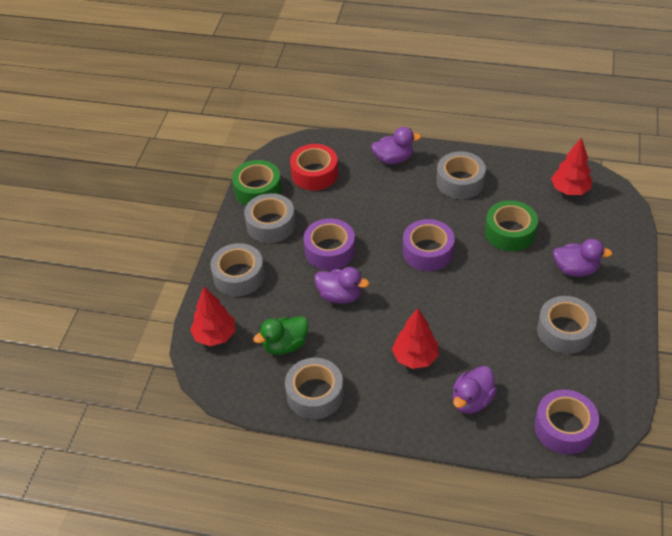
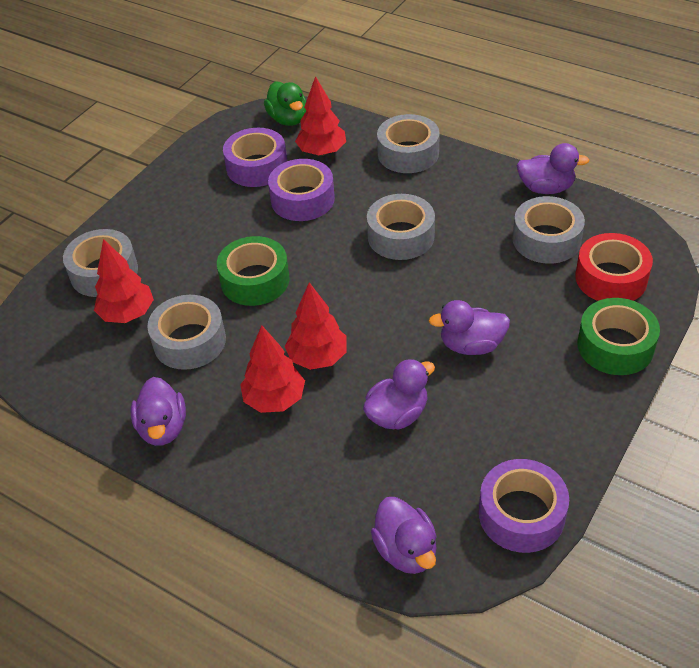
purple duck: 4 -> 5
red tree: 3 -> 4

